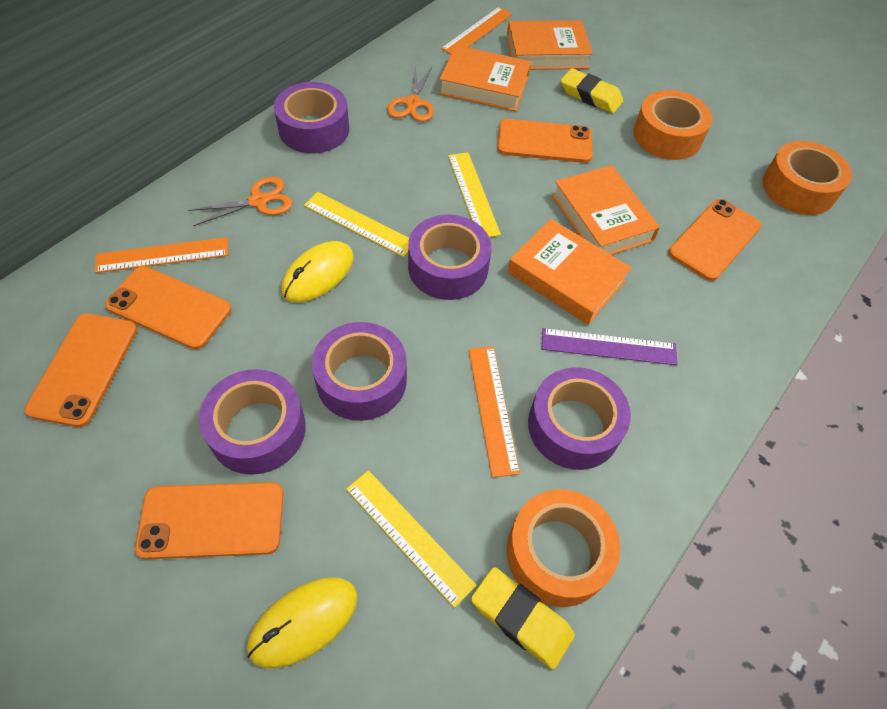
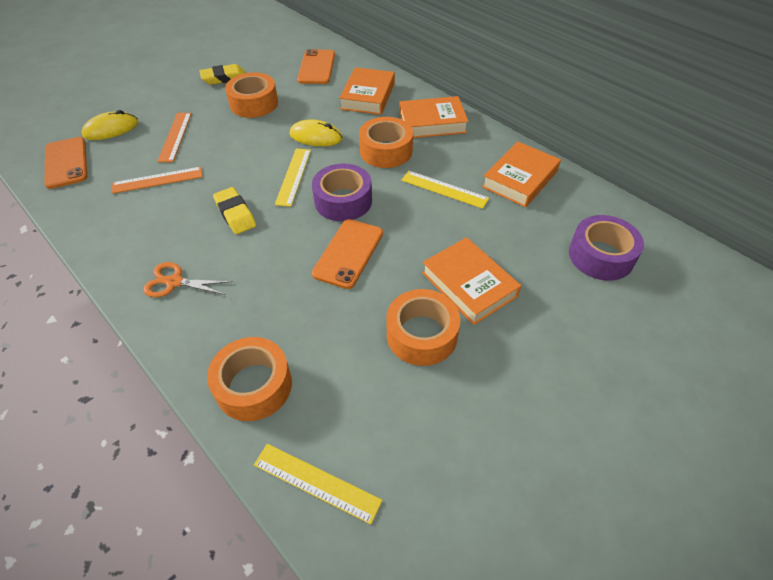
orange phone: 5 -> 3
orange ruler: 3 -> 2
orange scissors: 2 -> 1
orange tape: 3 -> 4
purple ruler: 1 -> 0
purple tape: 5 -> 2

